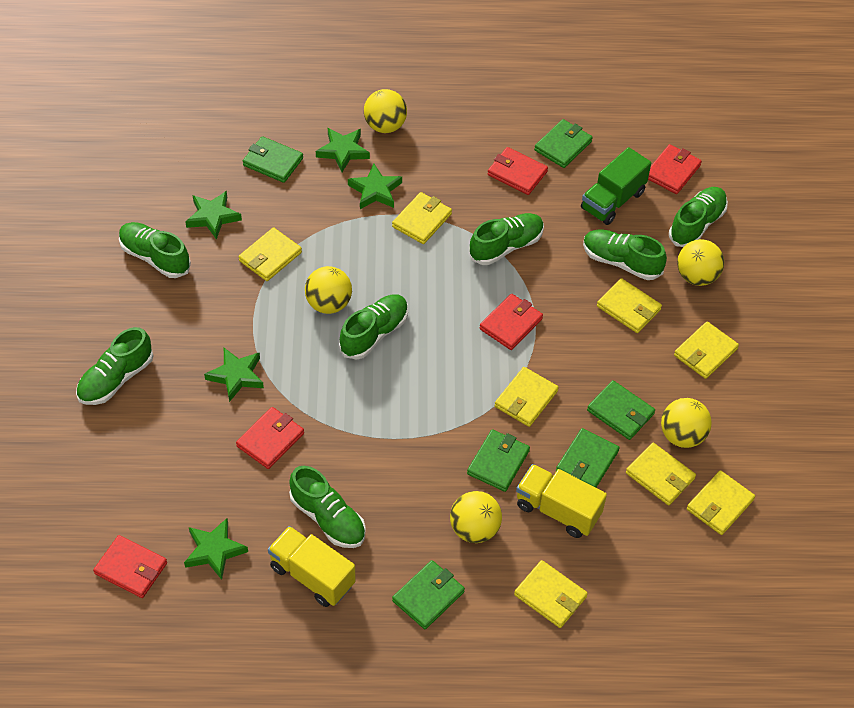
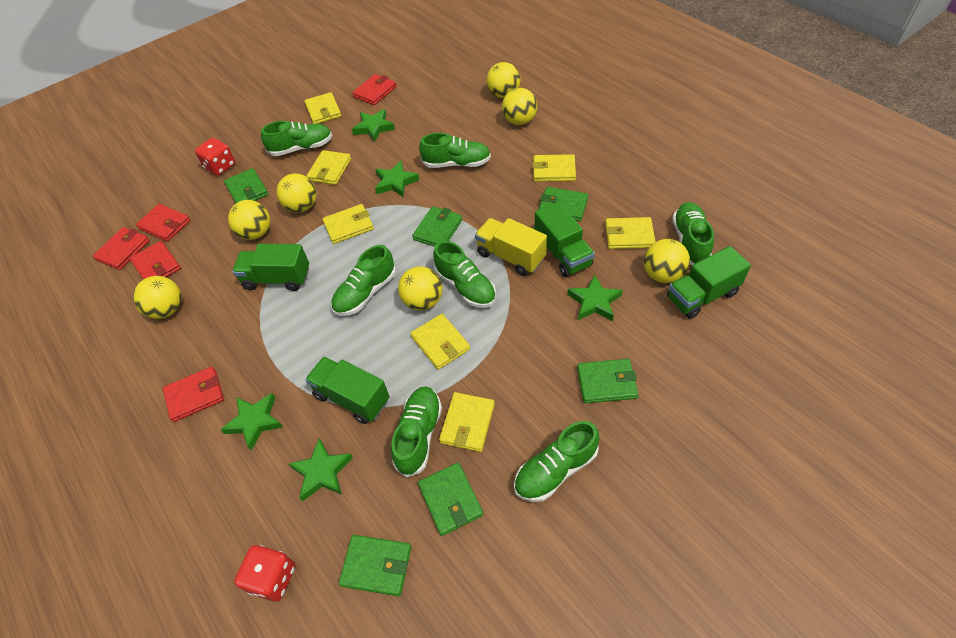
green truck: 1 -> 4
red dice: 0 -> 2
yellow ball: 5 -> 7
yellow truck: 2 -> 1
yellow wallet: 8 -> 7

